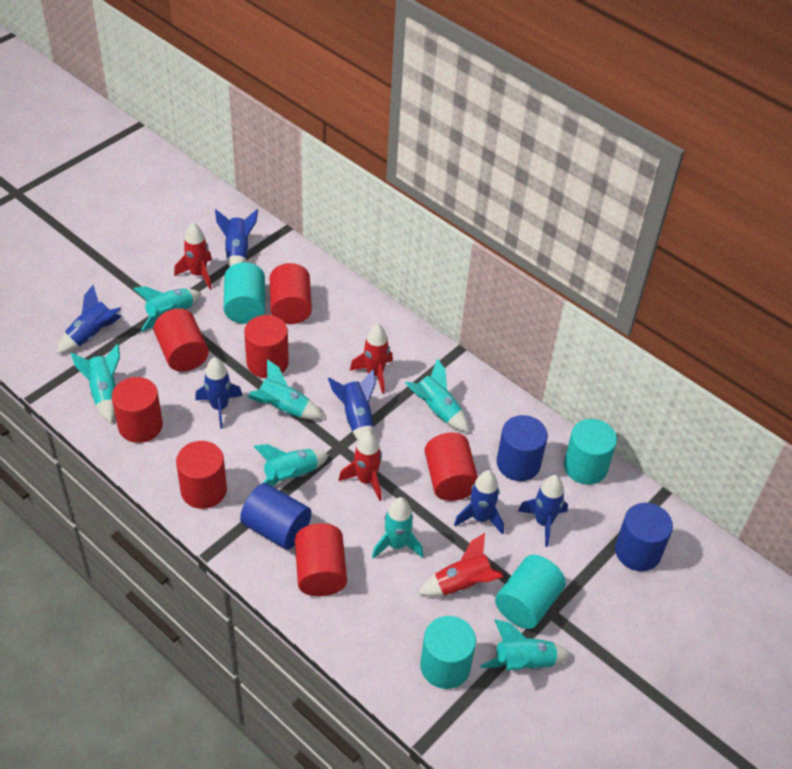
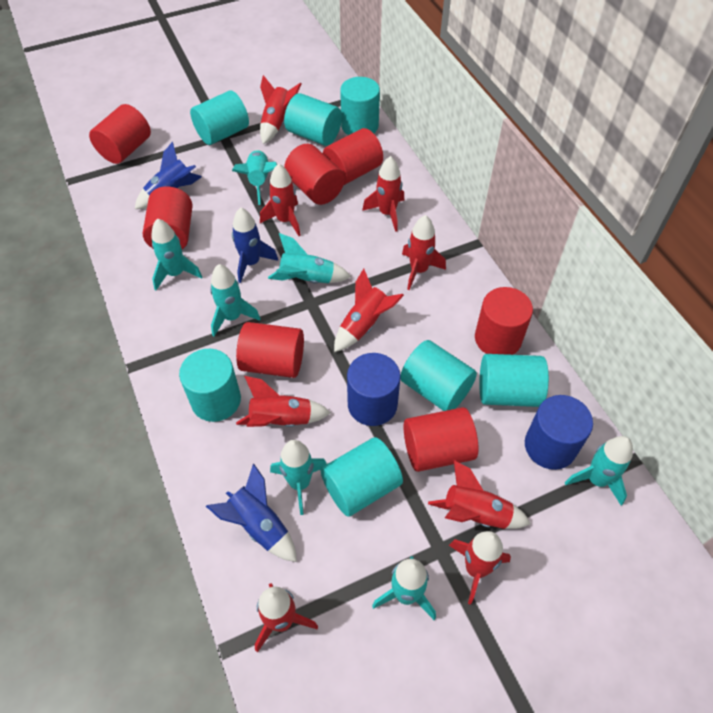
blue cylinder: 3 -> 2
blue rocket: 6 -> 3
red rocket: 4 -> 9
turquoise cylinder: 4 -> 7

